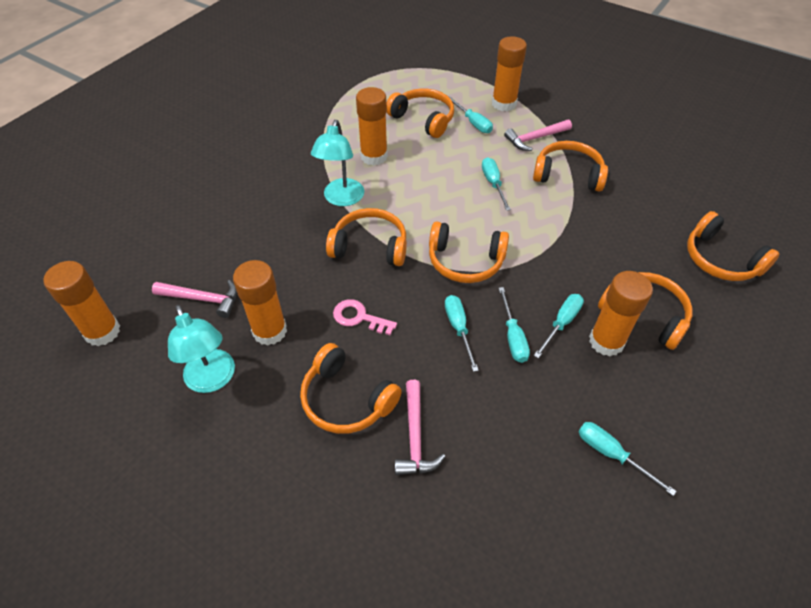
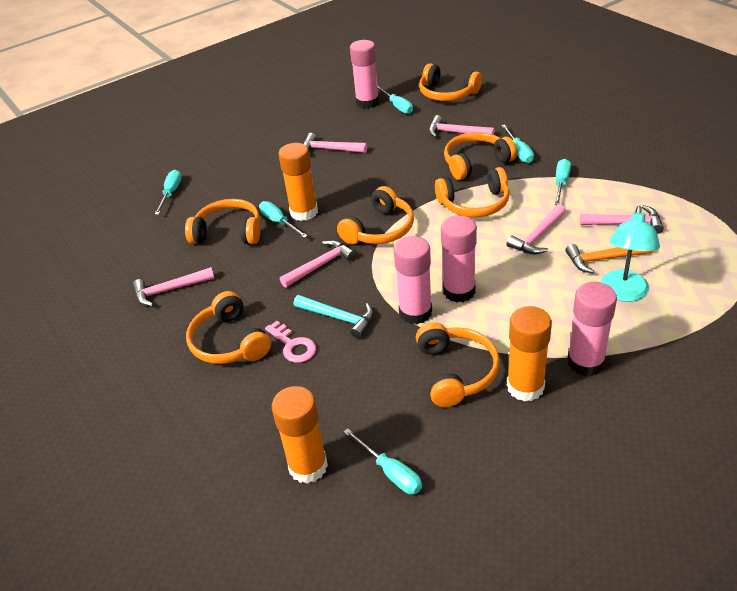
orange glue stick: 5 -> 3
orange hammer: 0 -> 1
pink glue stick: 0 -> 4
pink hammer: 3 -> 6
turquoise hammer: 0 -> 1
turquoise lamp: 2 -> 1

